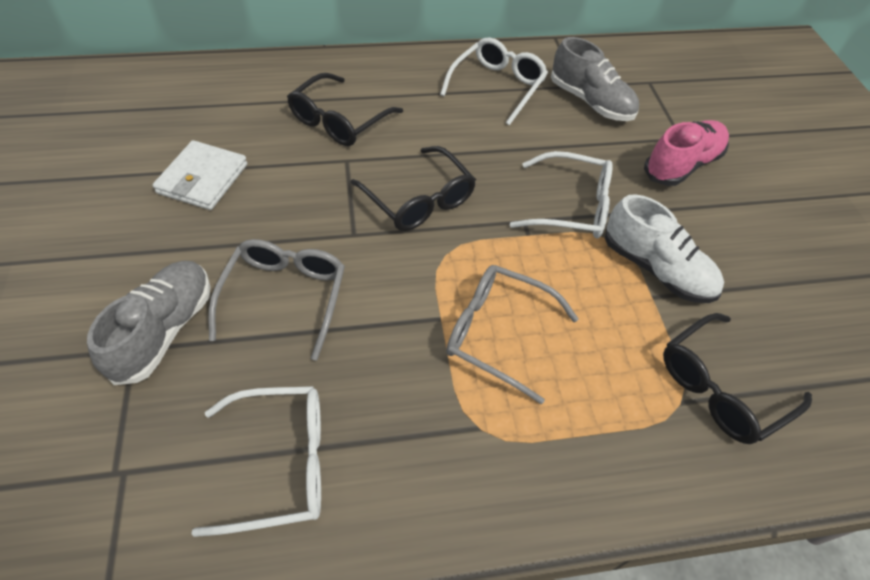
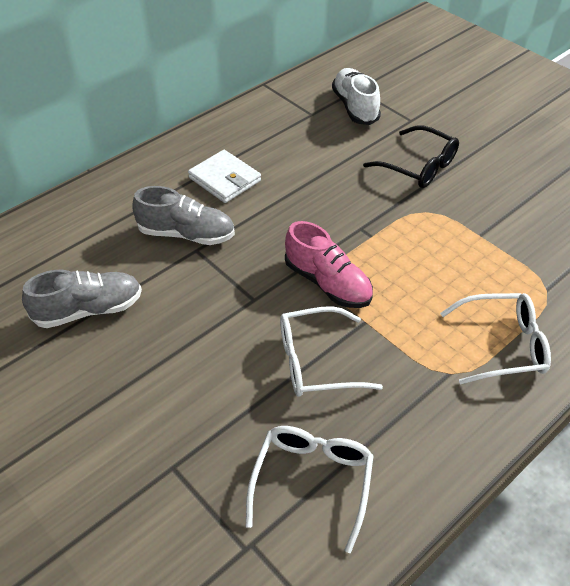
black glasses: 3 -> 1
grey glasses: 2 -> 0

